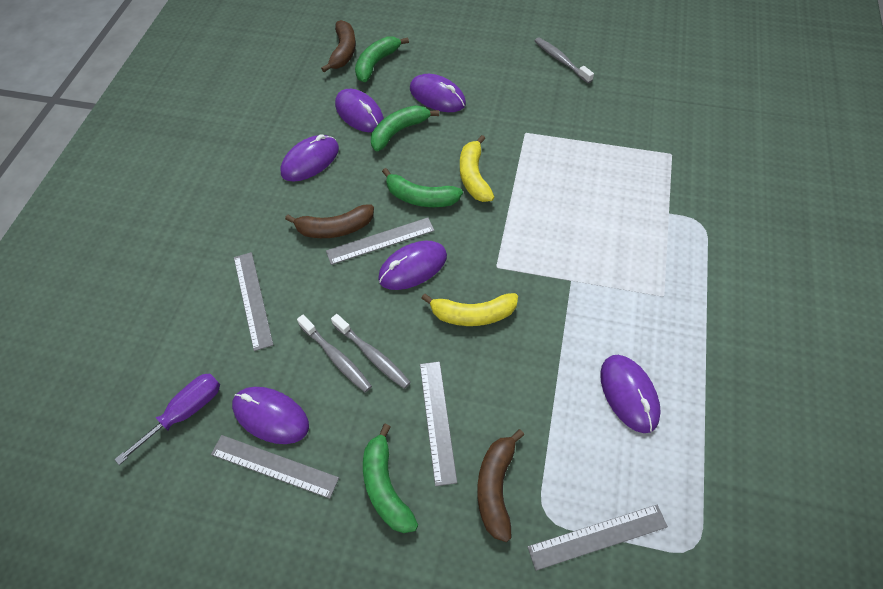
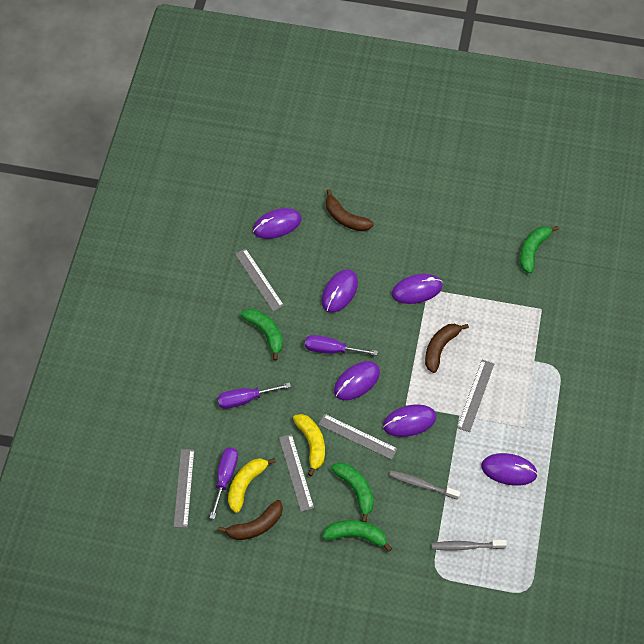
grey toothbrush: 3 -> 2
purple screwdriver: 1 -> 3

